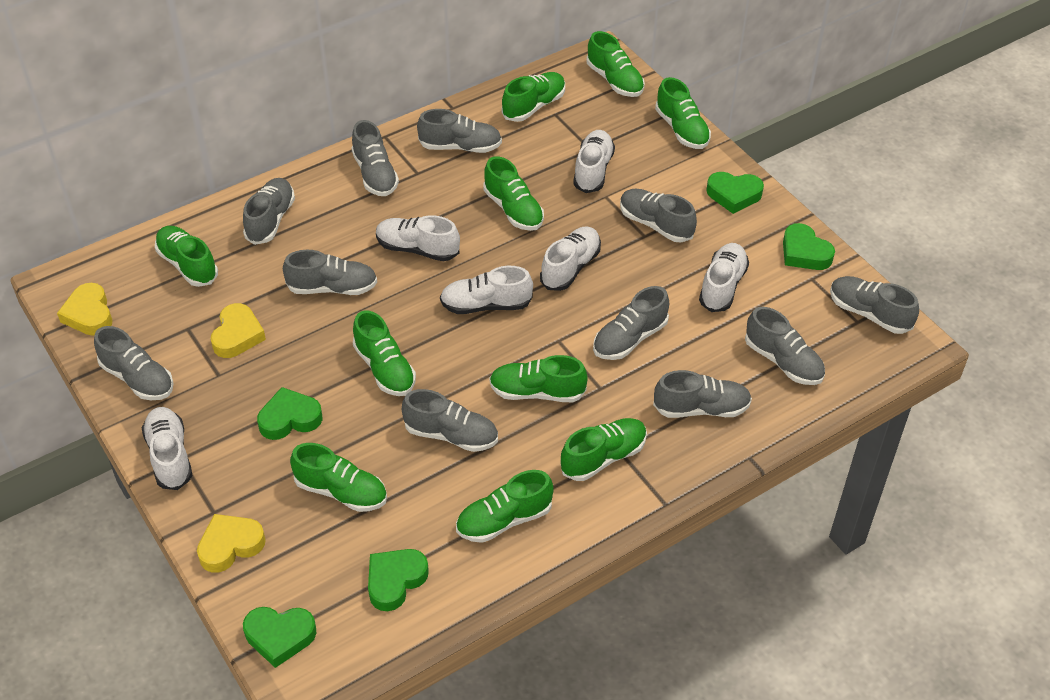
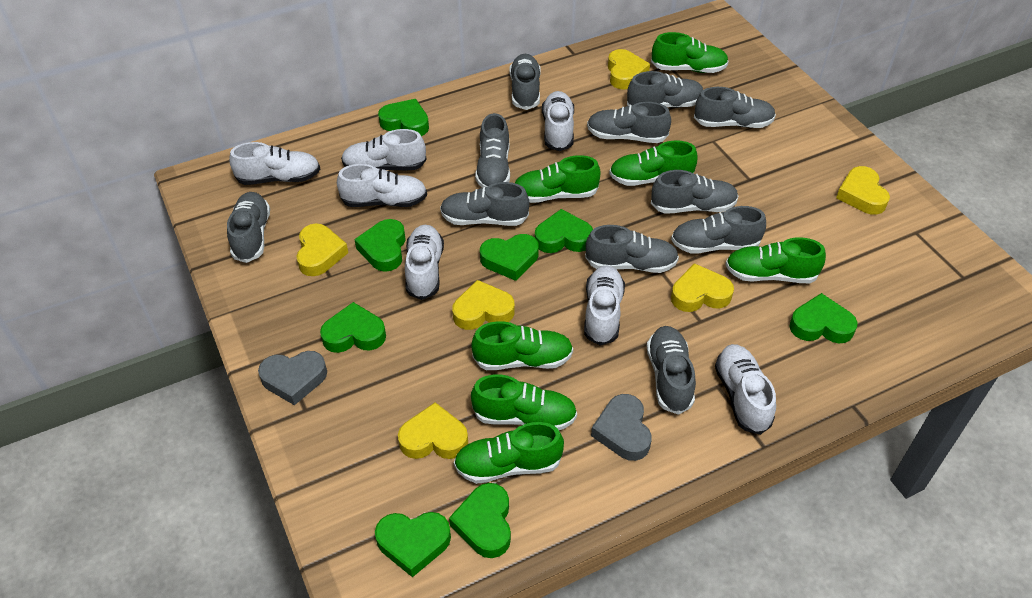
green heart: 5 -> 8
green shoe: 10 -> 7
grey heart: 0 -> 2
white shoe: 6 -> 7
yellow heart: 3 -> 6

